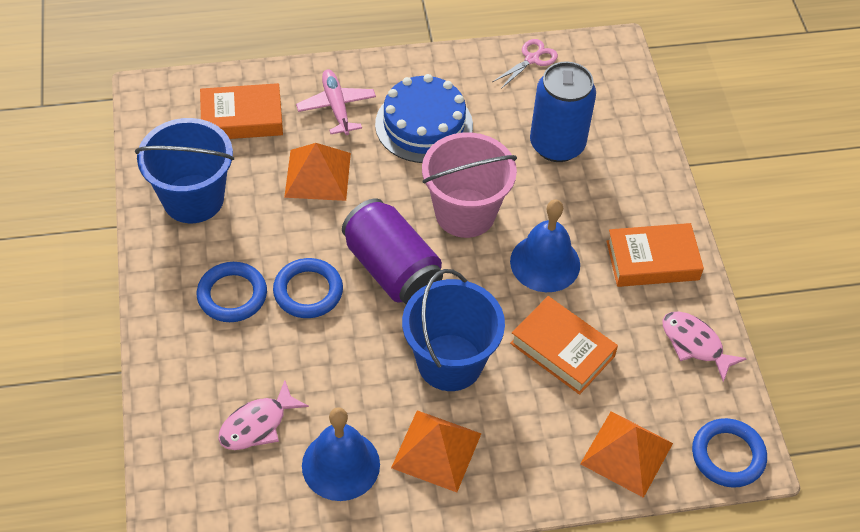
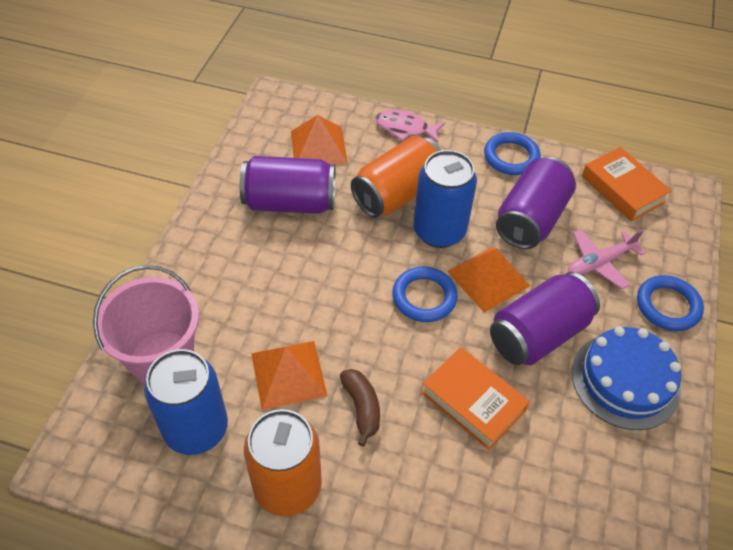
blue bell: 2 -> 0
blue bucket: 2 -> 0
blue can: 1 -> 2
brown banana: 0 -> 1
orange book: 3 -> 2
orange can: 0 -> 2
pink fish: 2 -> 1
pink scissors: 1 -> 0
purple can: 1 -> 3

